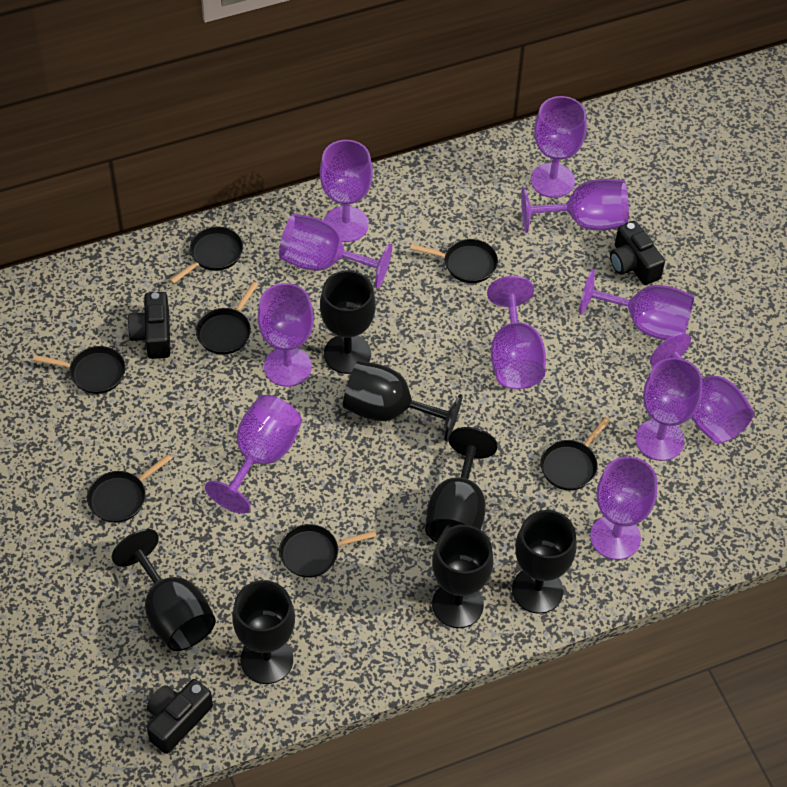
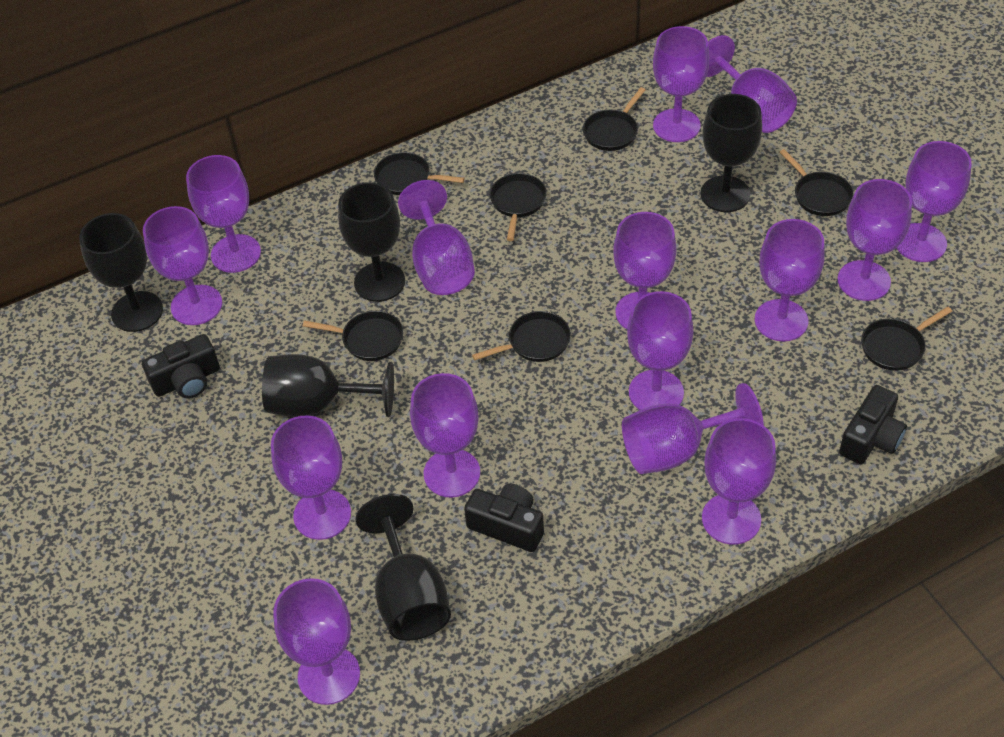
black goblet: 7 -> 5
purple goblet: 11 -> 15

